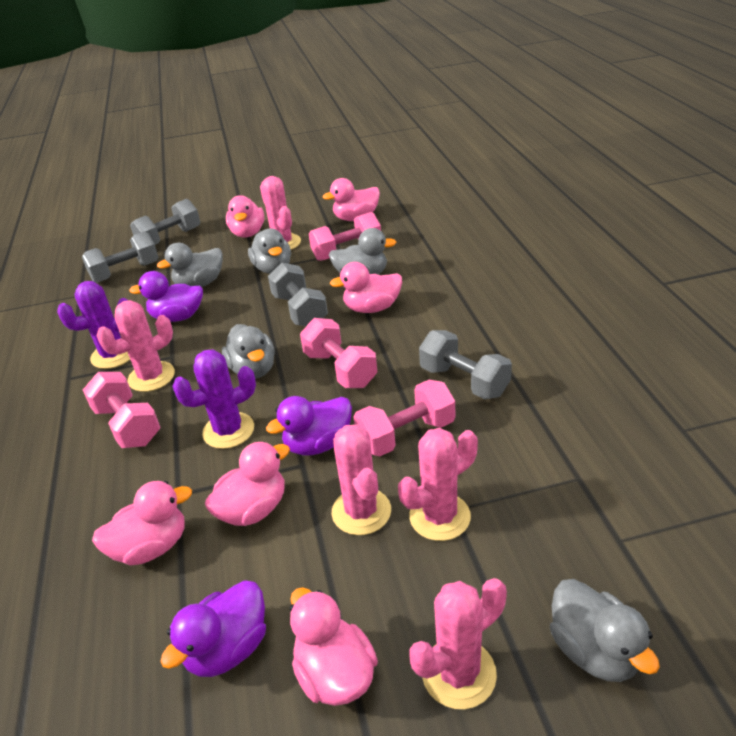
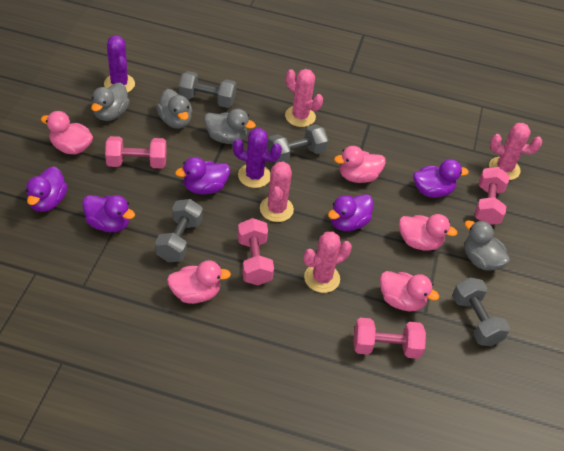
grey duck: 5 -> 4
pink cactus: 5 -> 4
pink duck: 6 -> 5
purple duck: 3 -> 5

